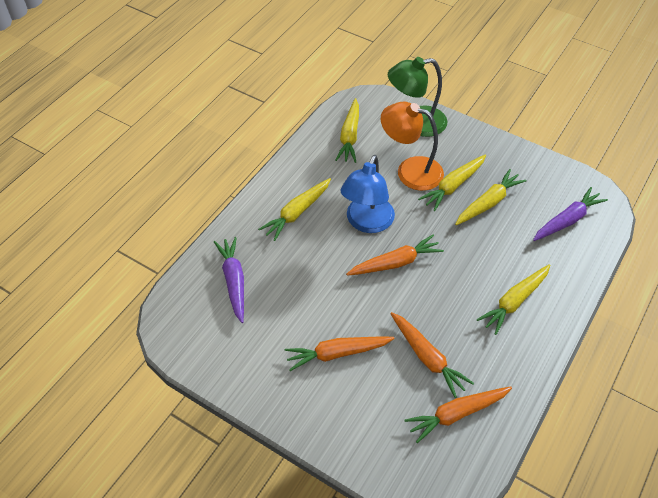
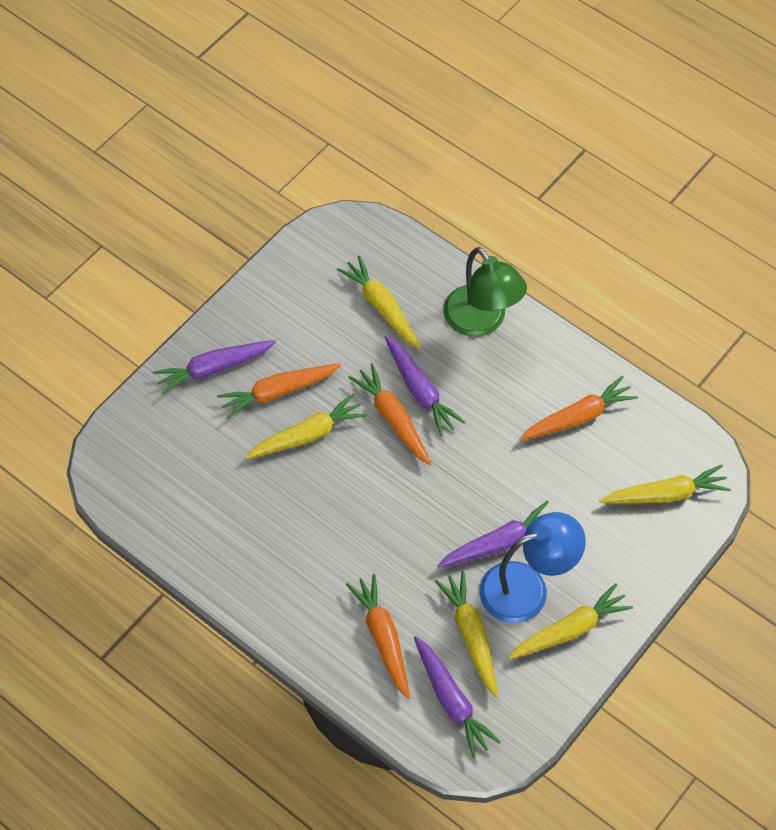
orange lamp: 1 -> 0
purple carrot: 2 -> 4

